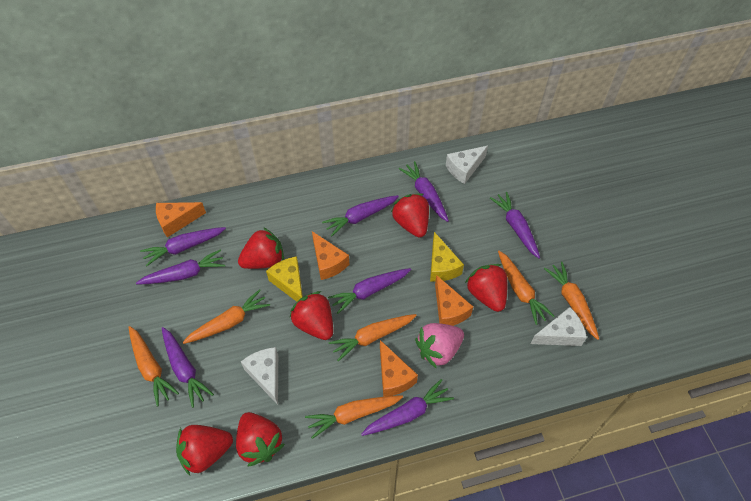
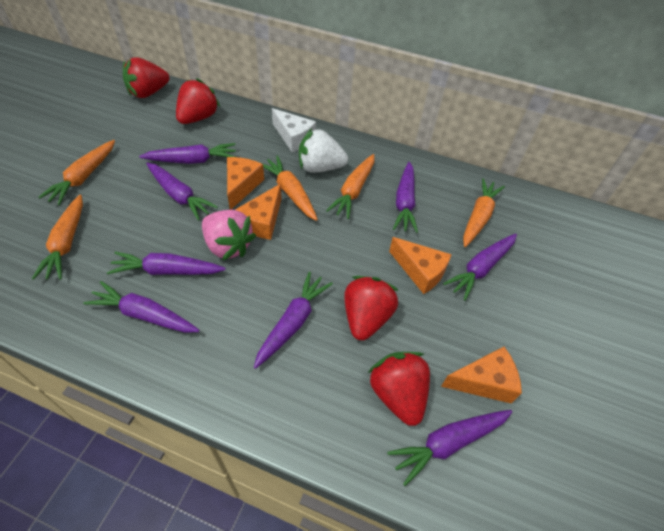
orange carrot: 6 -> 5
red strawberry: 6 -> 4
white cheese: 3 -> 1
white strawberry: 0 -> 1
yellow cheese: 2 -> 0

